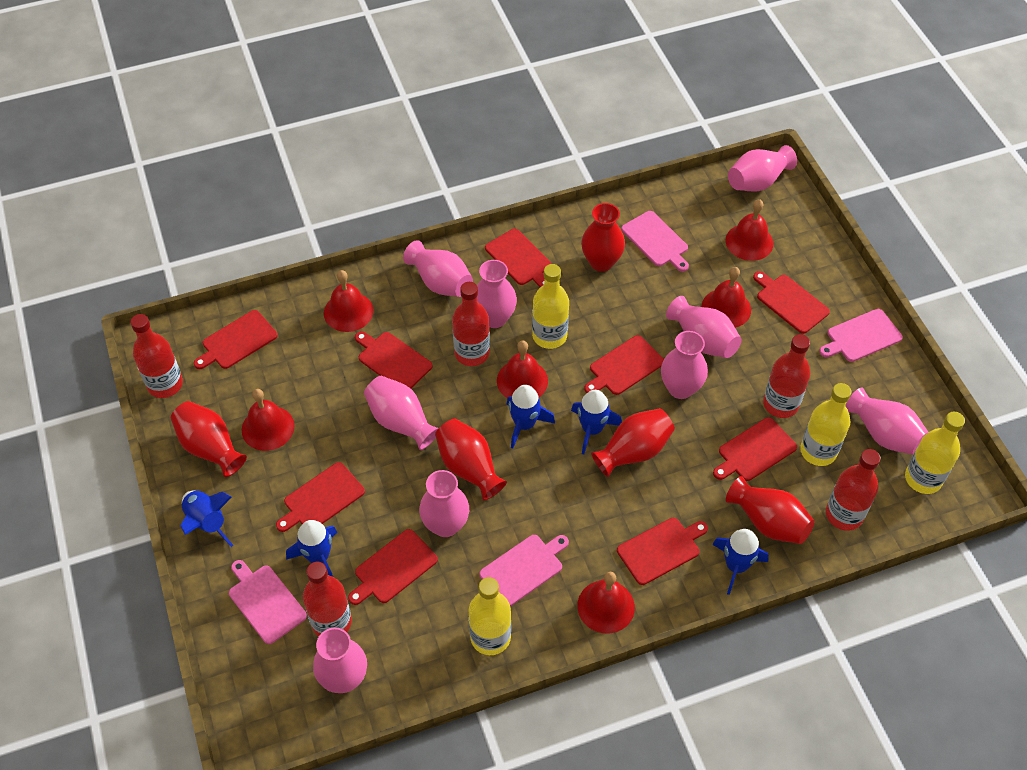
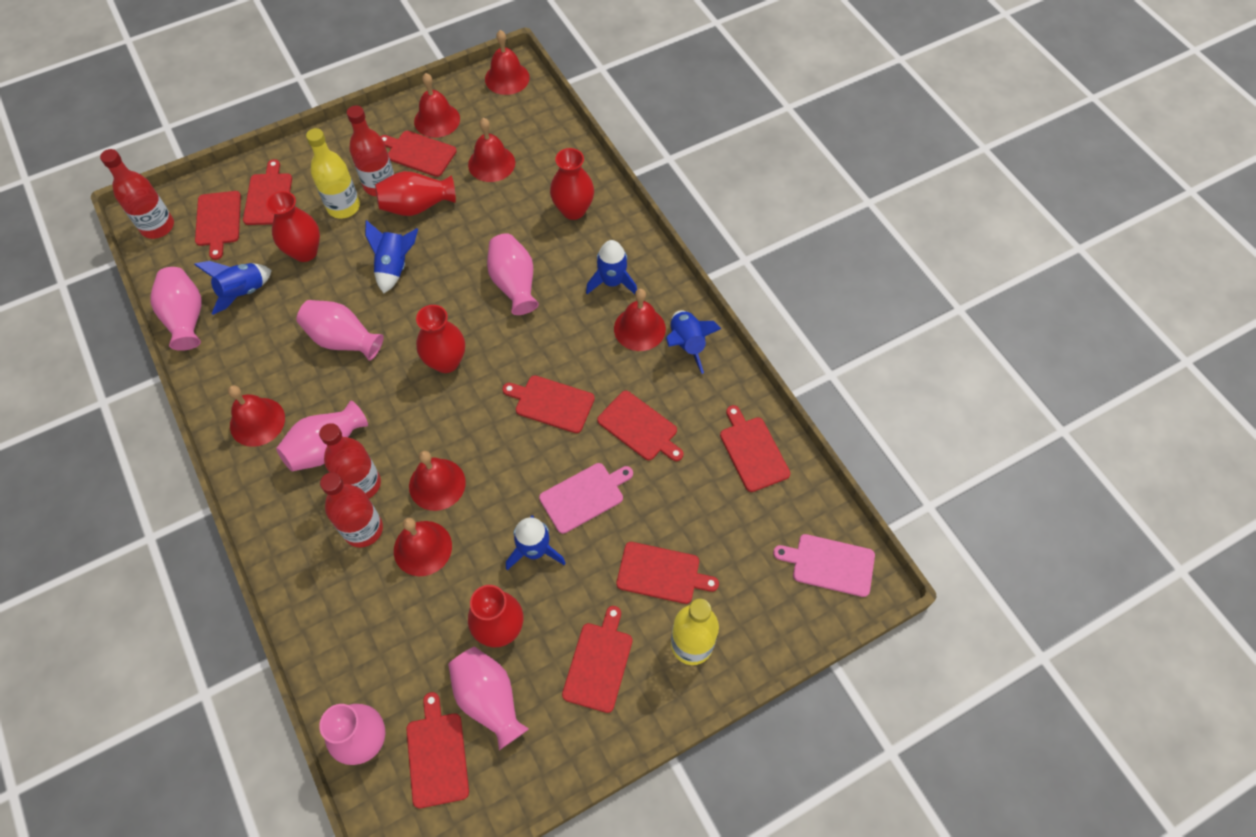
pink cutting board: 4 -> 2
pink vase: 9 -> 6
red bell: 6 -> 7
red bottle: 5 -> 4
yellow bottle: 4 -> 2

